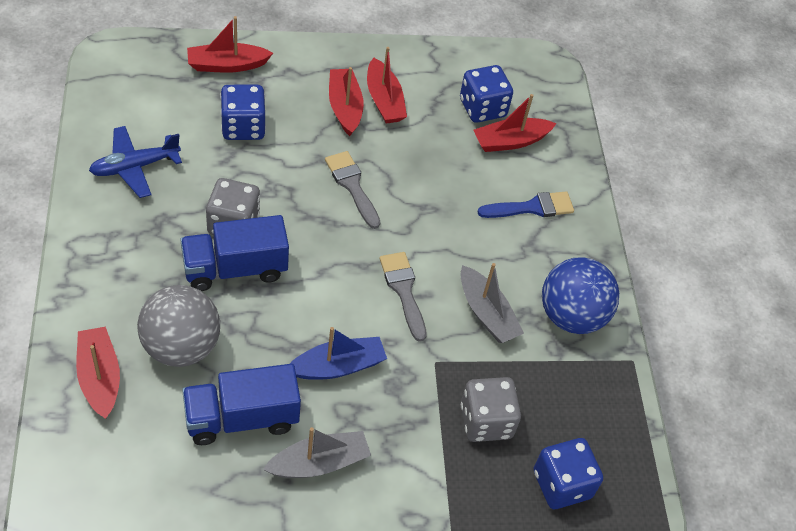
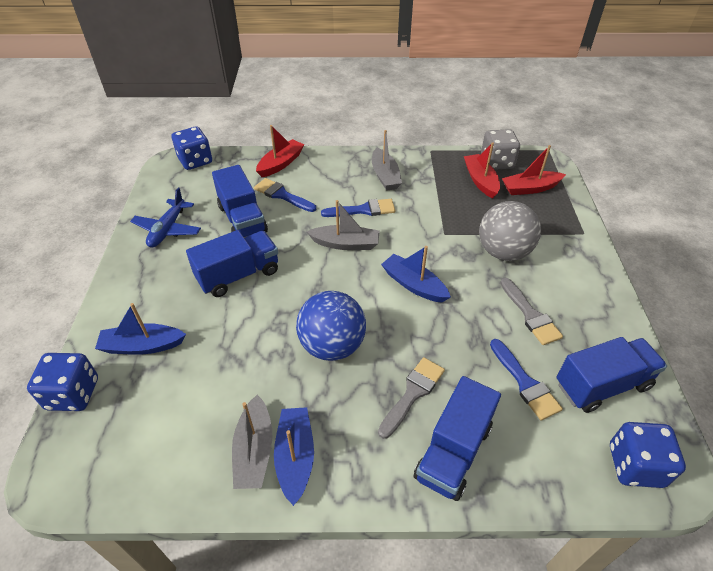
blue boat: 1 -> 3
blue brush: 1 -> 3
blue truck: 2 -> 4
grey boat: 2 -> 3
grey dice: 2 -> 1
red boat: 5 -> 3

